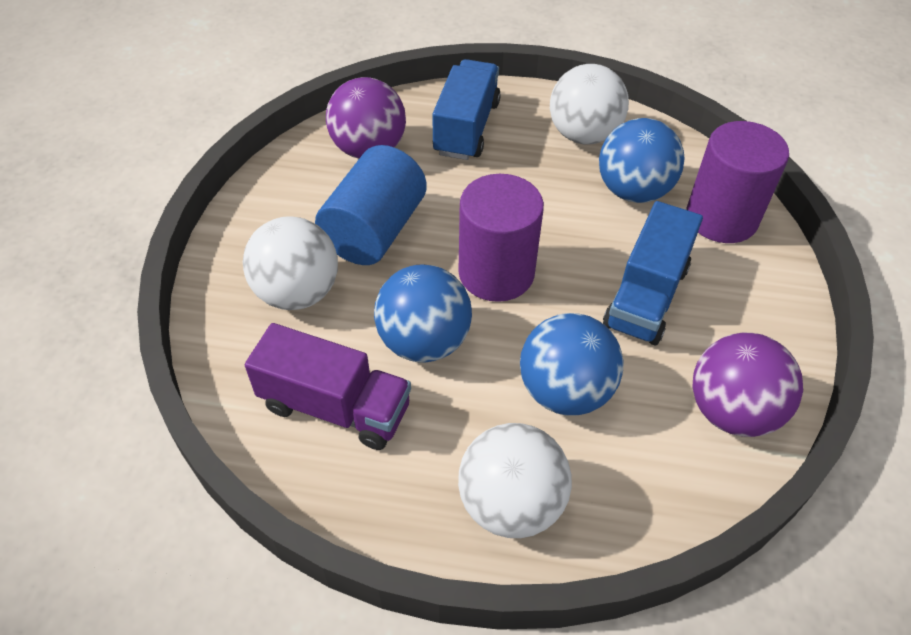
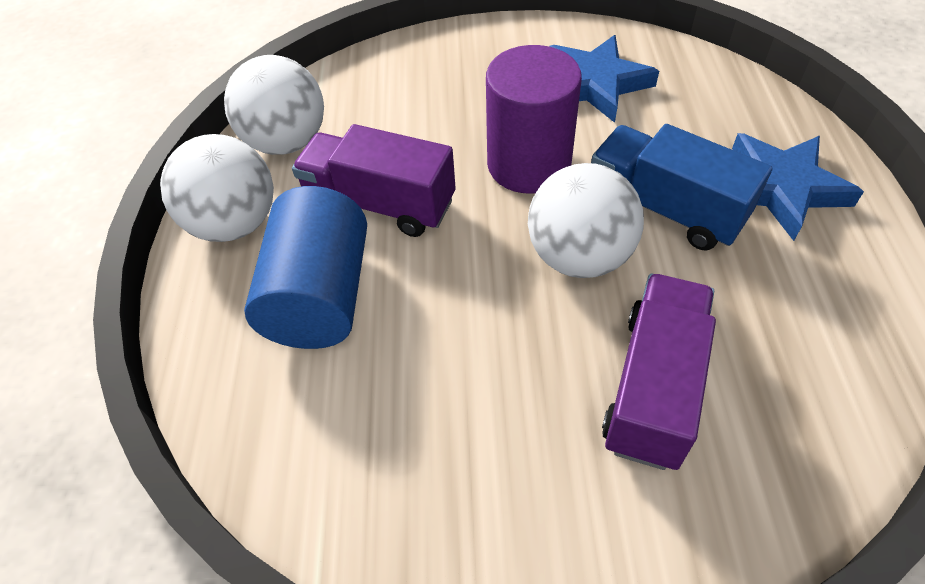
blue ball: 3 -> 0
blue star: 0 -> 2
blue truck: 2 -> 1
purple ball: 2 -> 0
purple cylinder: 2 -> 1
purple truck: 1 -> 2

